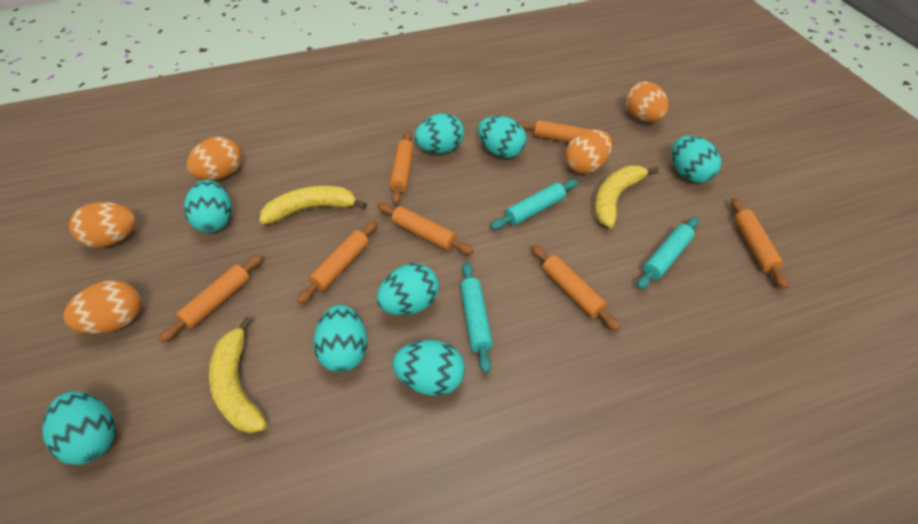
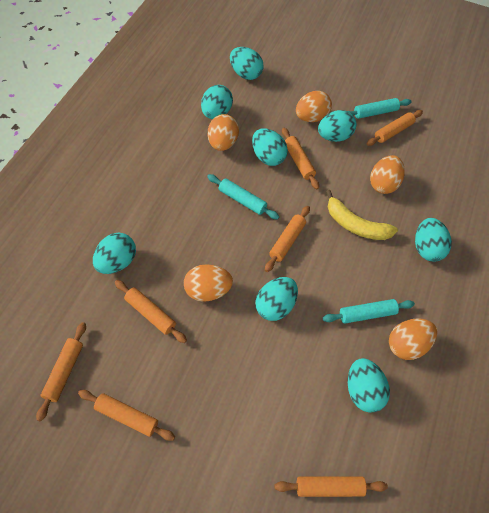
yellow banana: 3 -> 1

